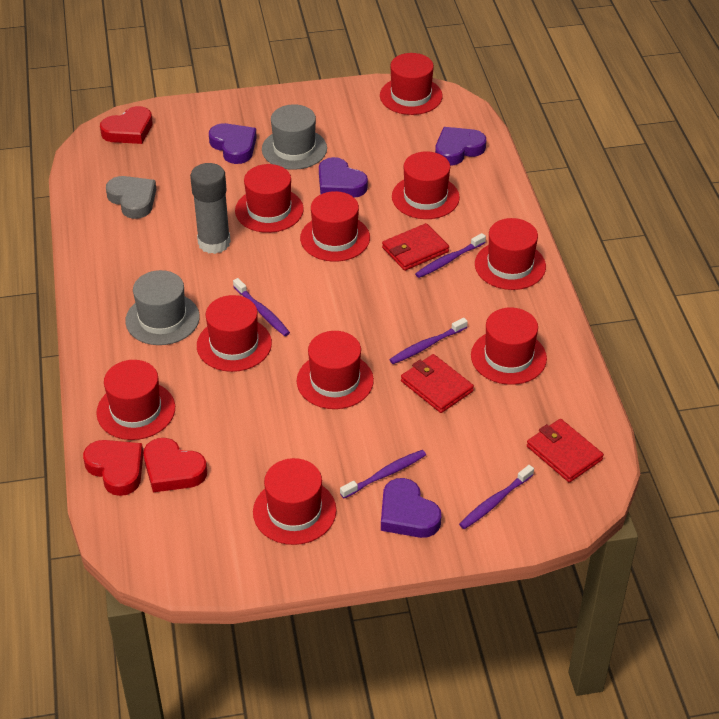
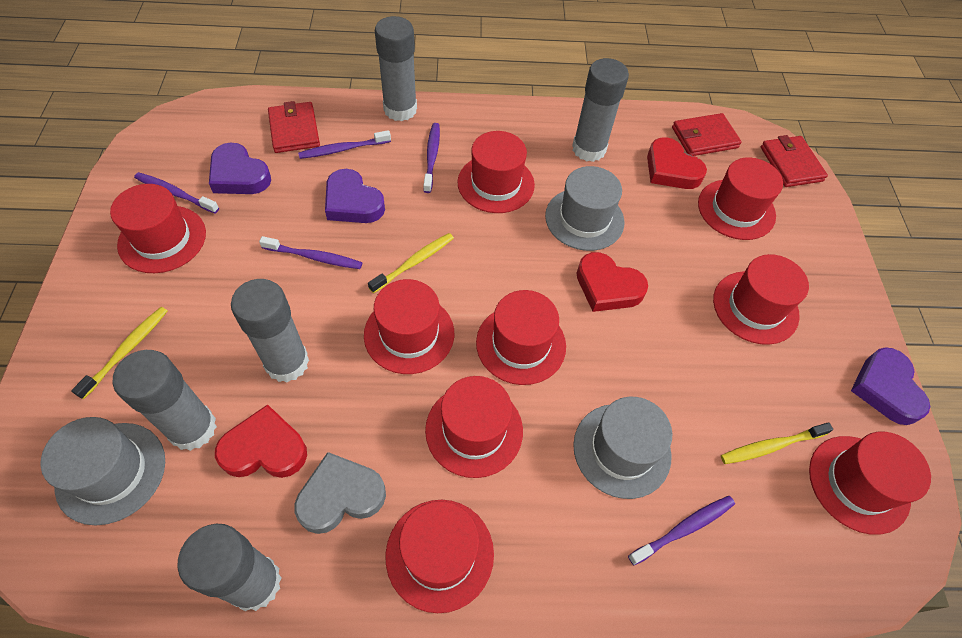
grey glue stick: 1 -> 5
grey hat: 2 -> 3
purple heart: 4 -> 3
red hat: 10 -> 9
yellow toothbrush: 0 -> 3

